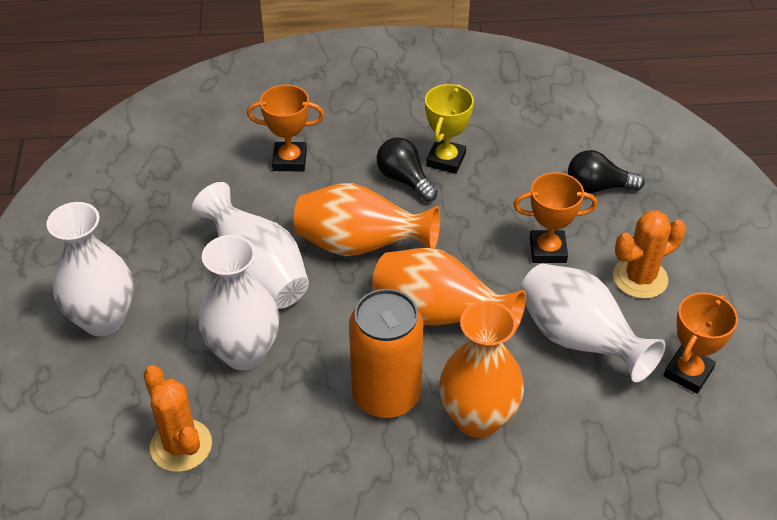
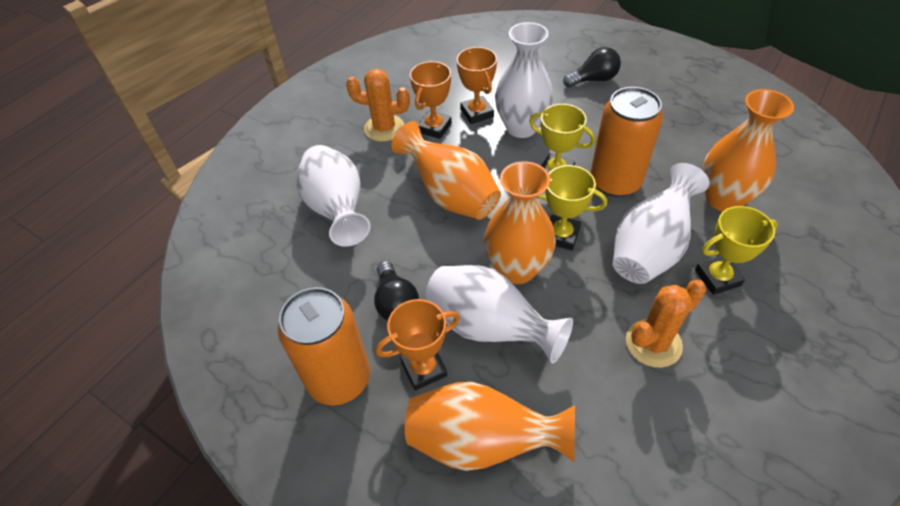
orange can: 1 -> 2
orange vase: 3 -> 4
yellow trophy: 1 -> 3

